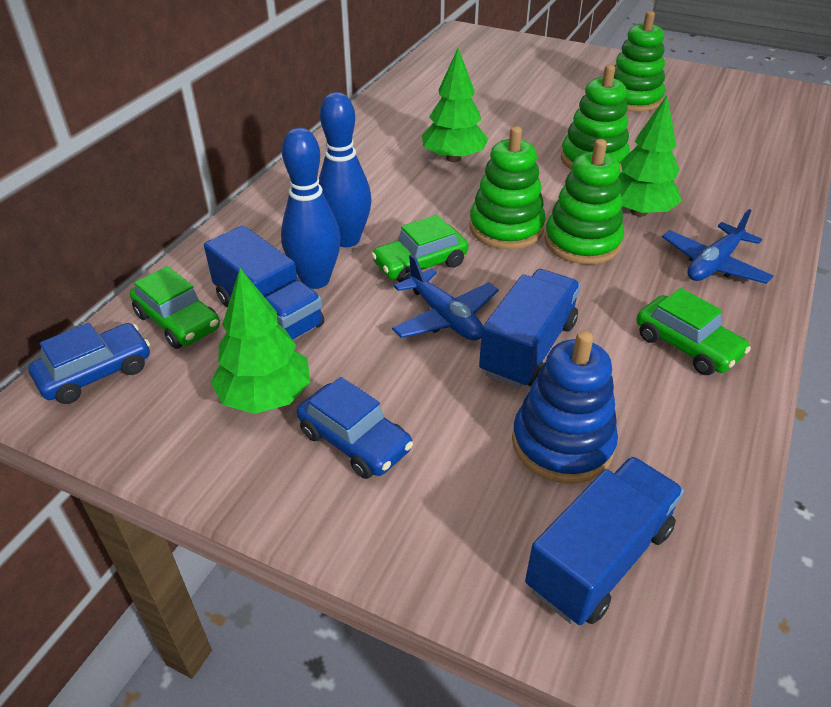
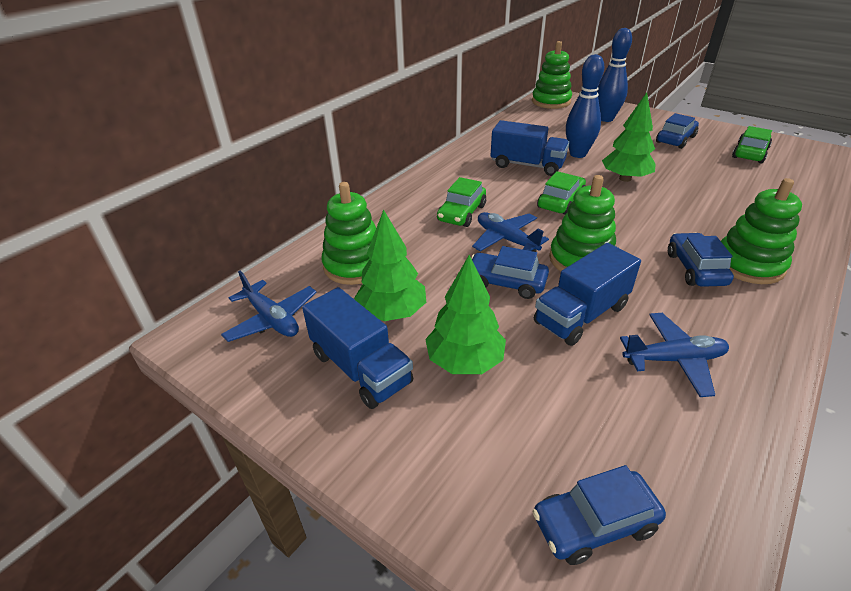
blue car: 2 -> 4
blue plane: 2 -> 3
blue stacking toy: 1 -> 0

